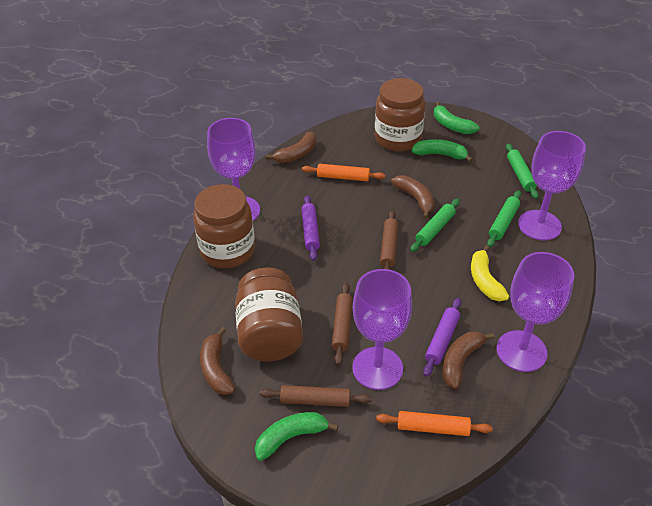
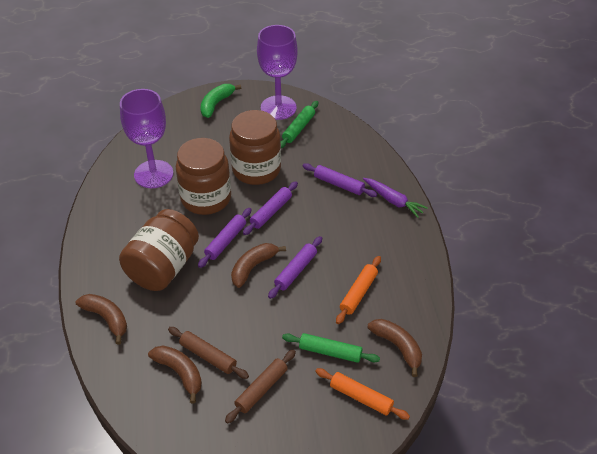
brown rolling pin: 3 -> 2
green banana: 3 -> 1
green rolling pin: 3 -> 2
purple carrot: 0 -> 1
purple goblet: 4 -> 2
purple rolling pin: 2 -> 4
yellow banana: 1 -> 0

